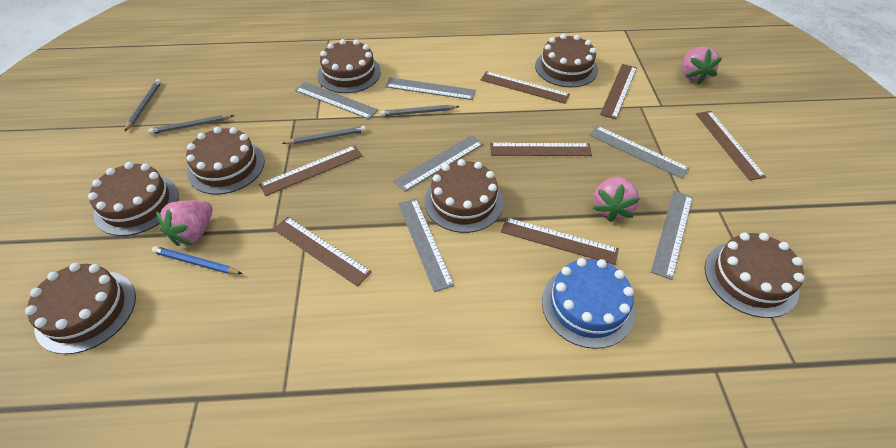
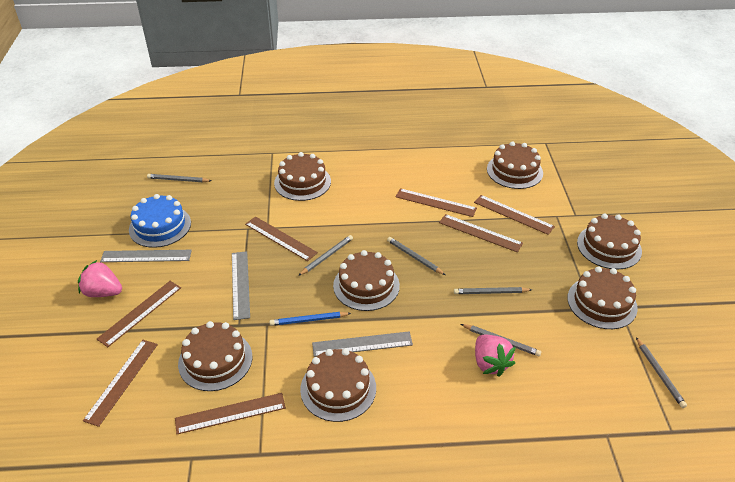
grey pencil: 4 -> 6
grey ruler: 6 -> 3
pink strawberry: 3 -> 2

